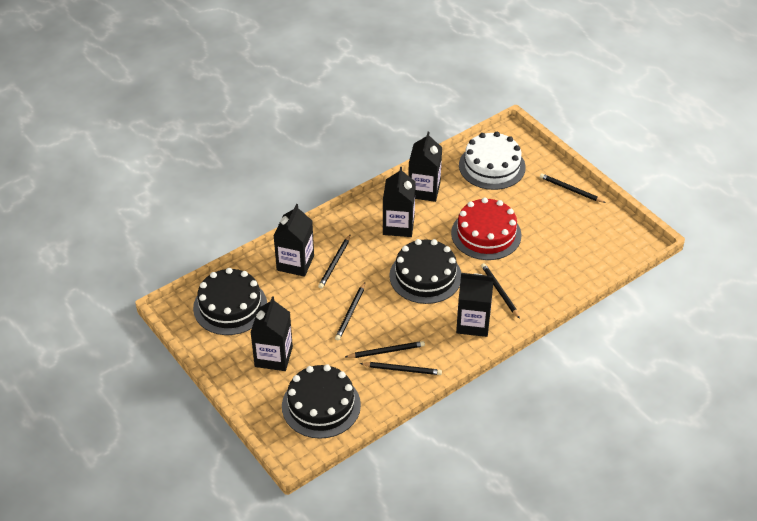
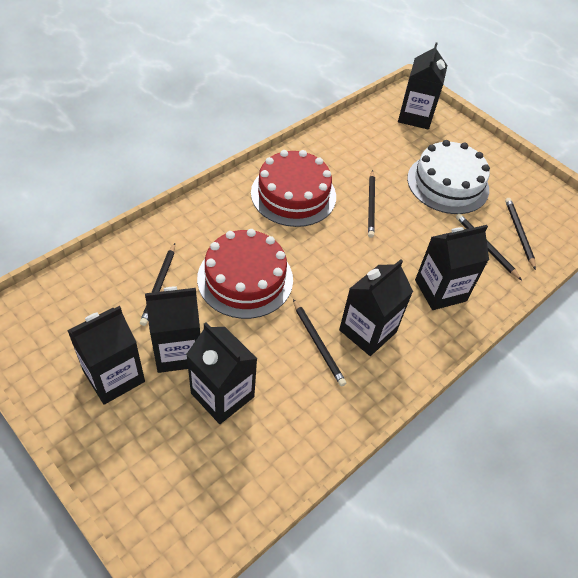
black cake: 3 -> 0
black carton: 5 -> 6
black pencil: 6 -> 5
red cake: 1 -> 2

